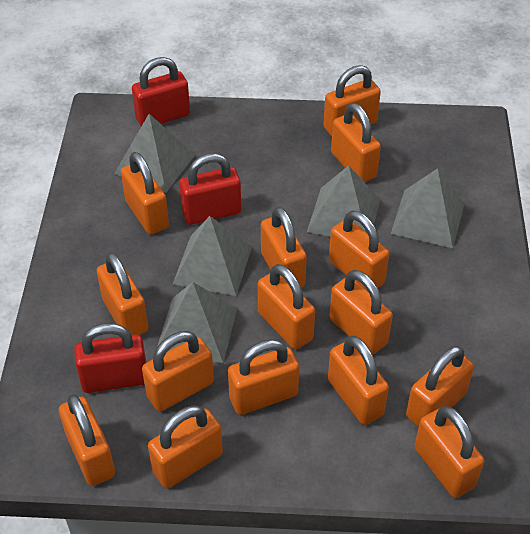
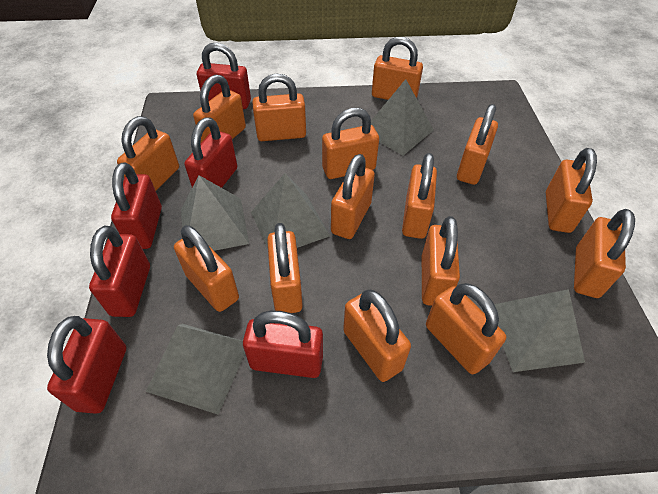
red padlock: 3 -> 6

